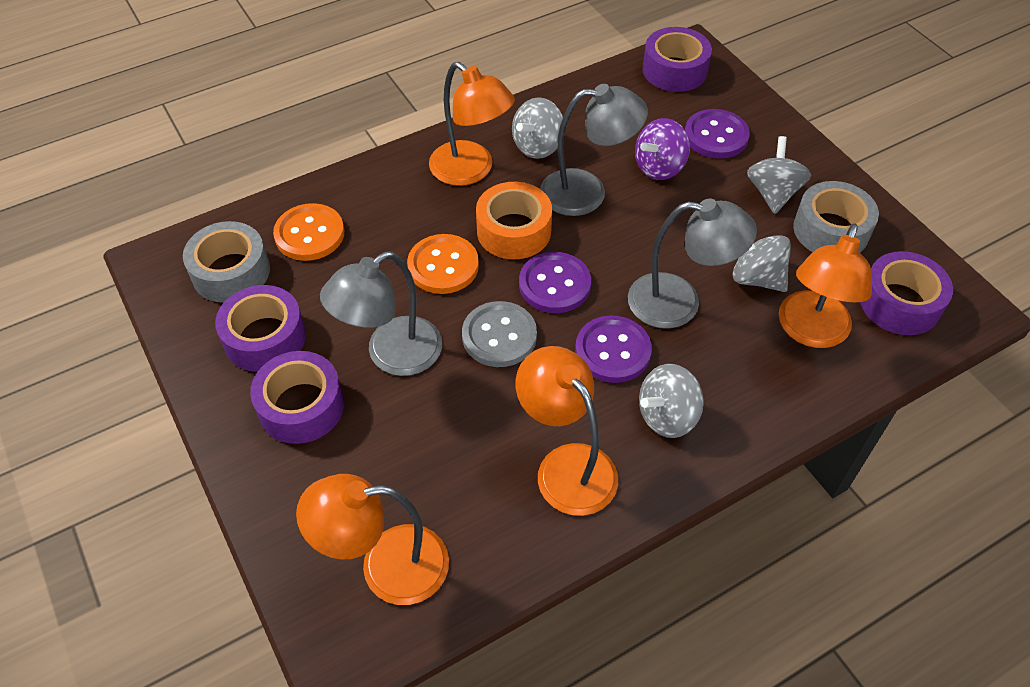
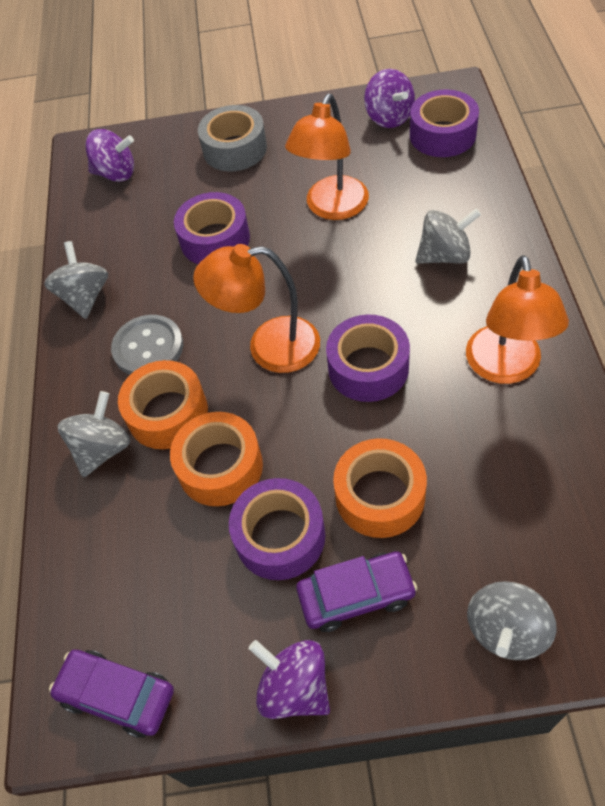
grey lamp: 3 -> 0
grey tape: 2 -> 1
orange button: 2 -> 0
orange lamp: 4 -> 3
orange tape: 1 -> 3
purple button: 3 -> 0
purple car: 0 -> 2
purple spinning top: 1 -> 3

